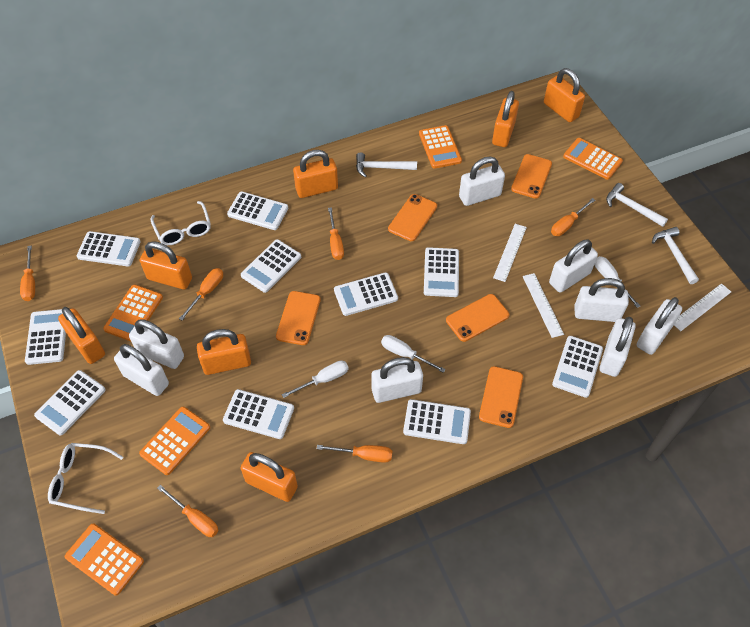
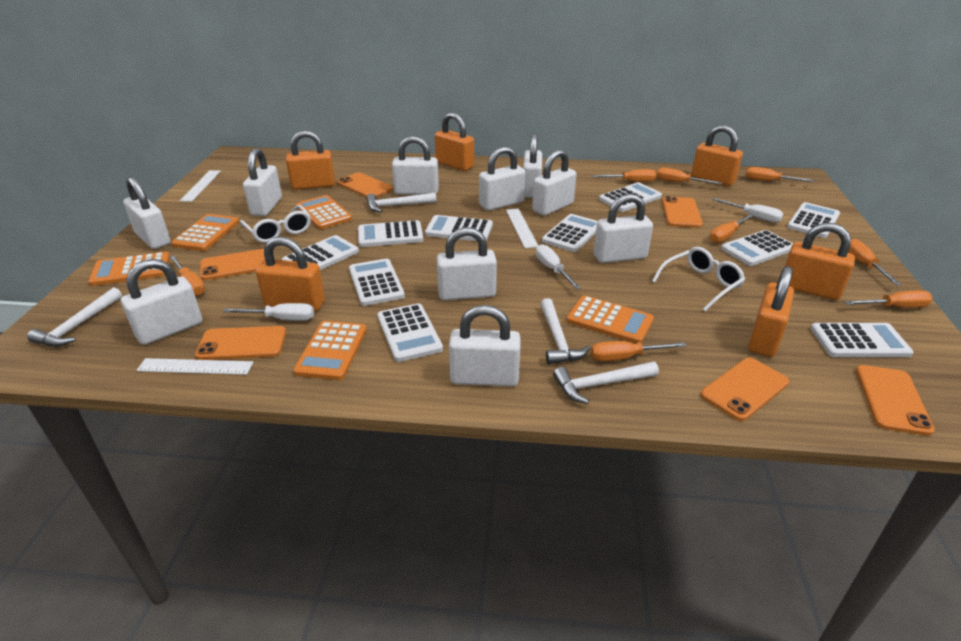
orange padlock: 7 -> 6
orange phone: 5 -> 6
orange screwdriver: 6 -> 8
white hammer: 3 -> 4
white padlock: 8 -> 10

